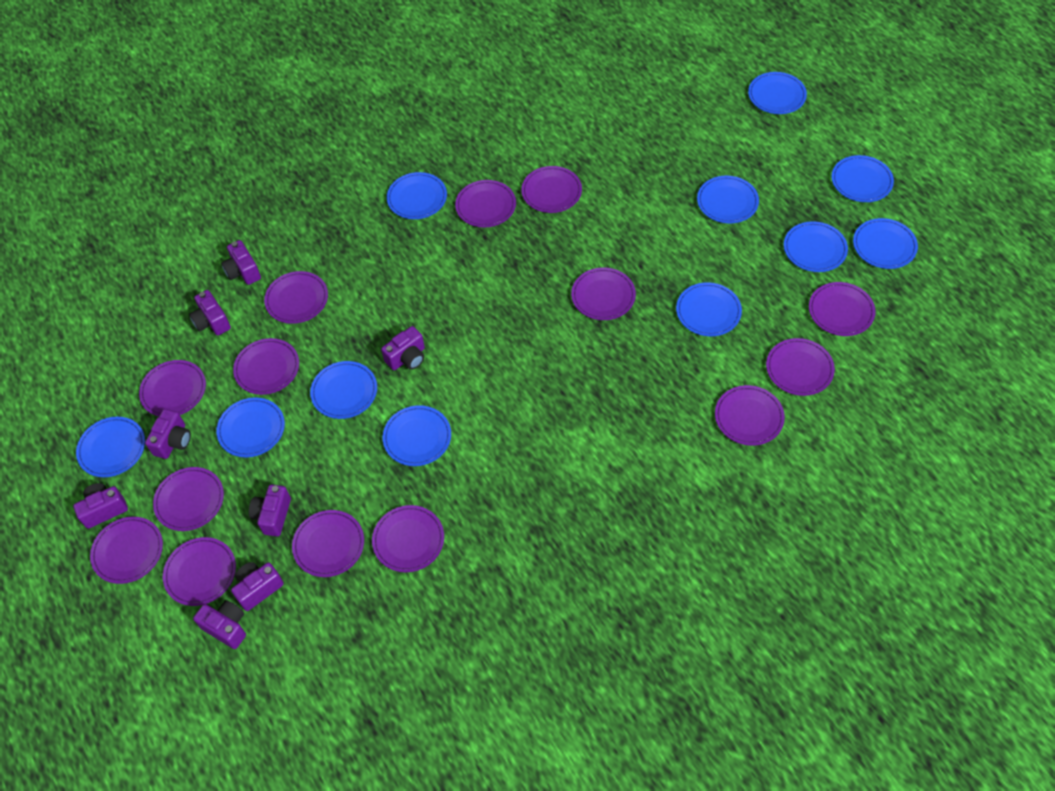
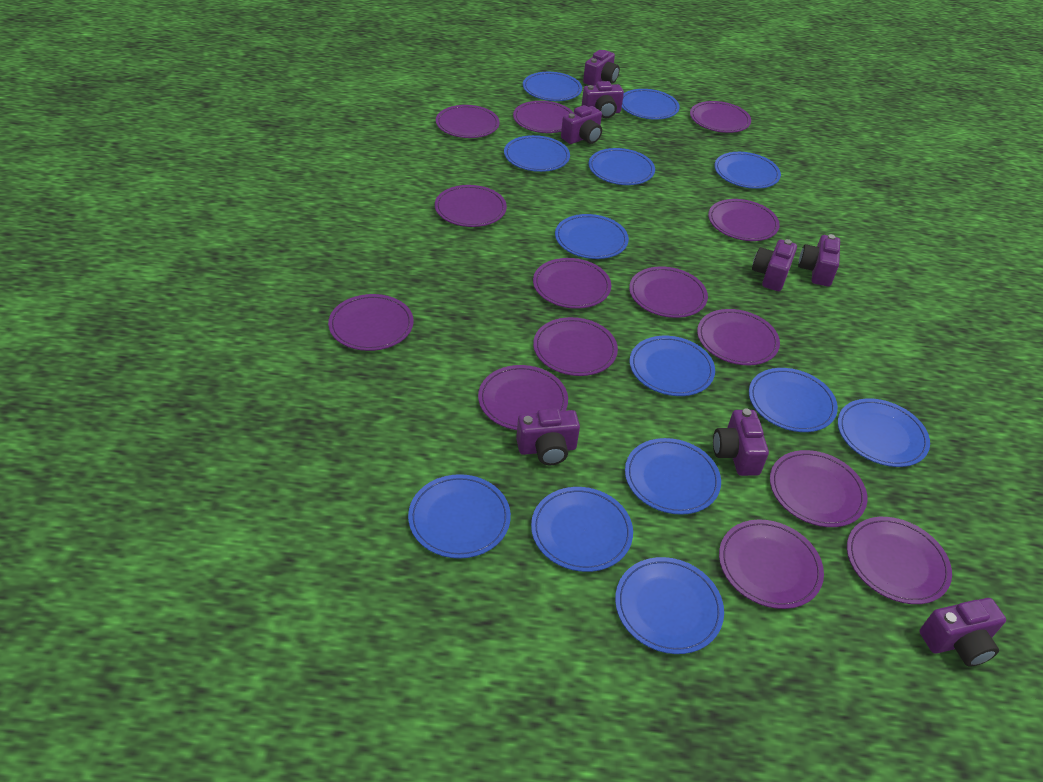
blue plate: 11 -> 13

